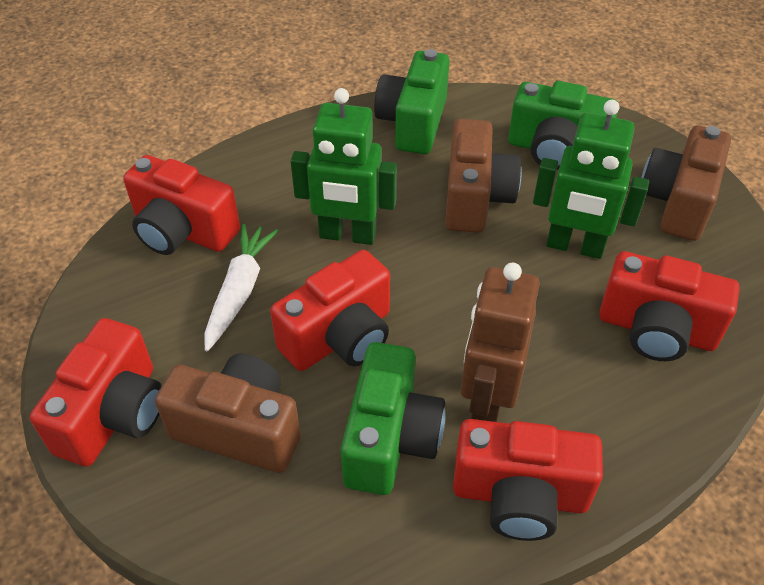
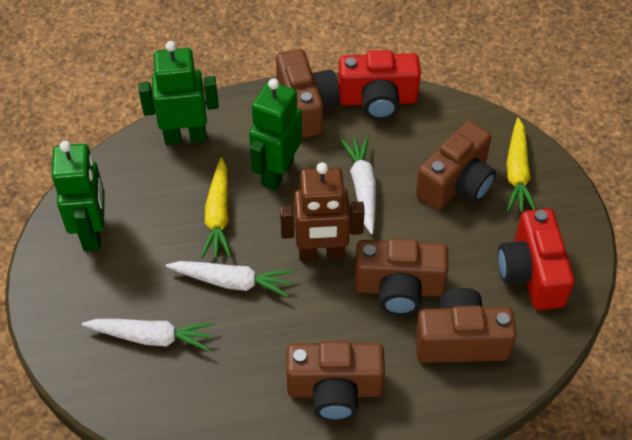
brown camera: 3 -> 5
green camera: 3 -> 0
green robot: 2 -> 3
red camera: 5 -> 2
white carrot: 1 -> 3
yellow carrot: 0 -> 2

